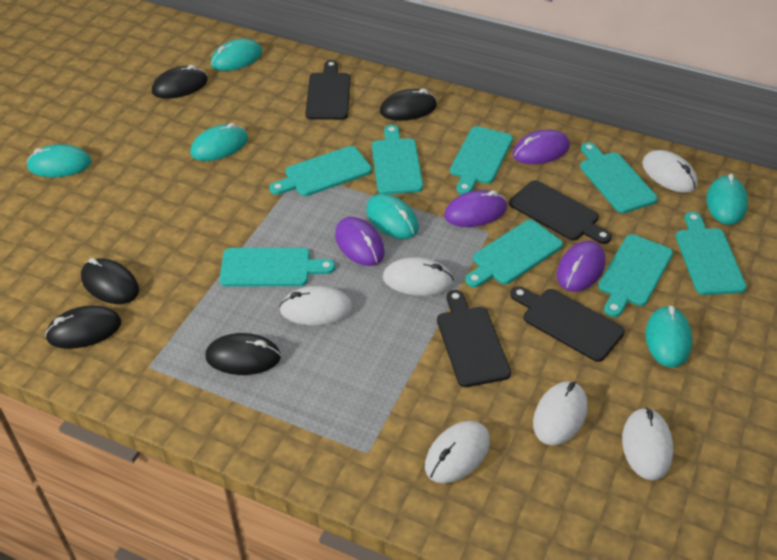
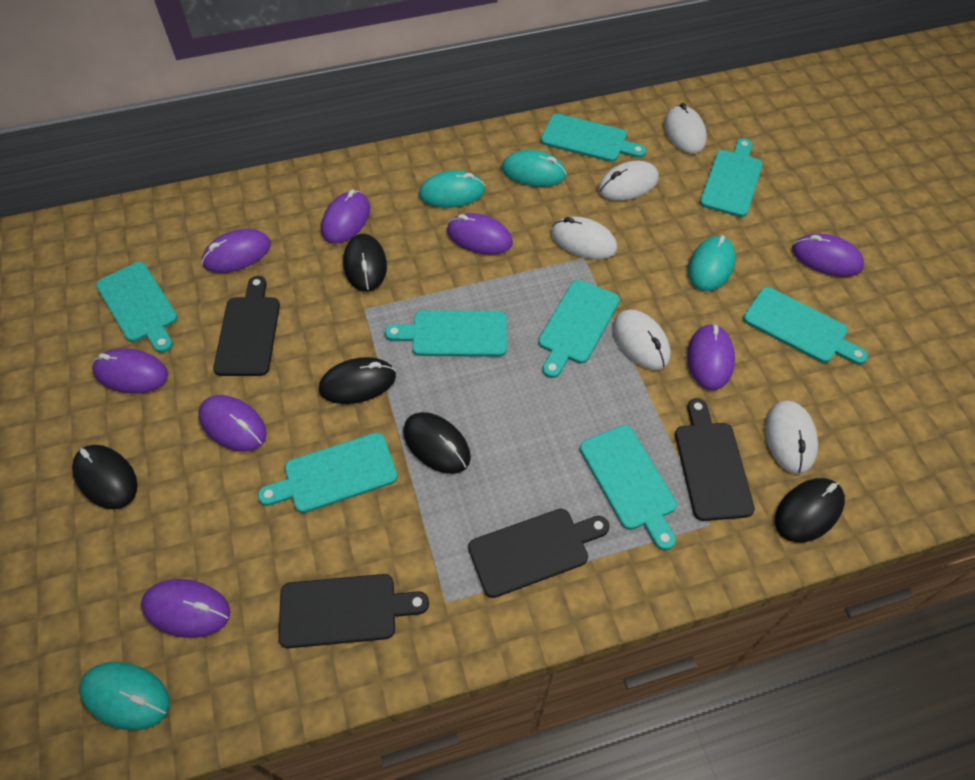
purple mouse: 4 -> 8
turquoise mouse: 6 -> 4
white mouse: 6 -> 5

